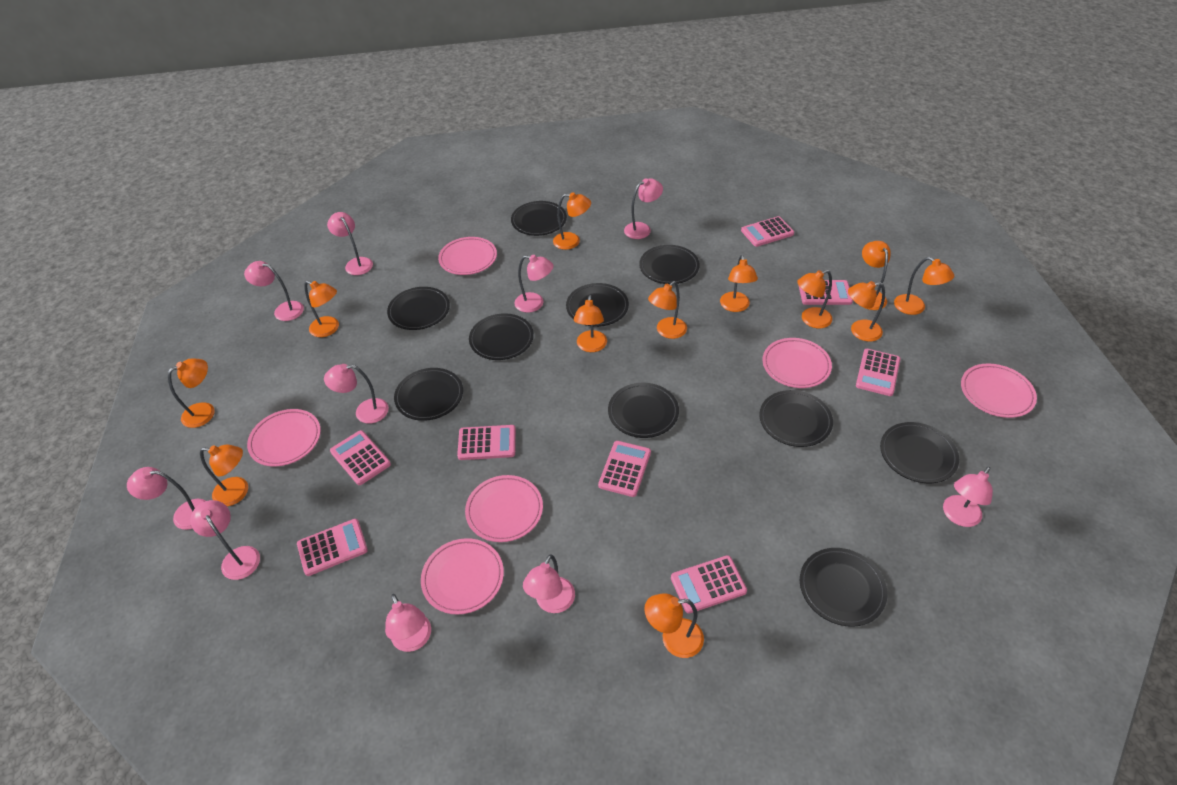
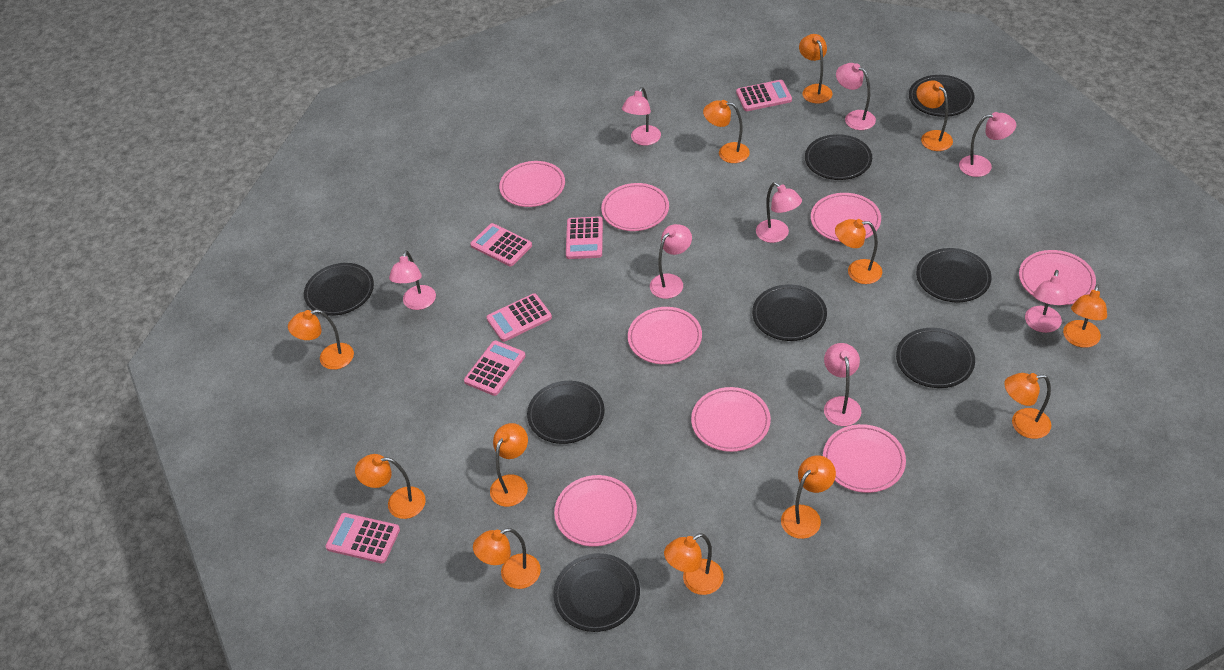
black plate: 10 -> 8
pink calculator: 8 -> 6
pink lamp: 10 -> 8
pink plate: 6 -> 8

